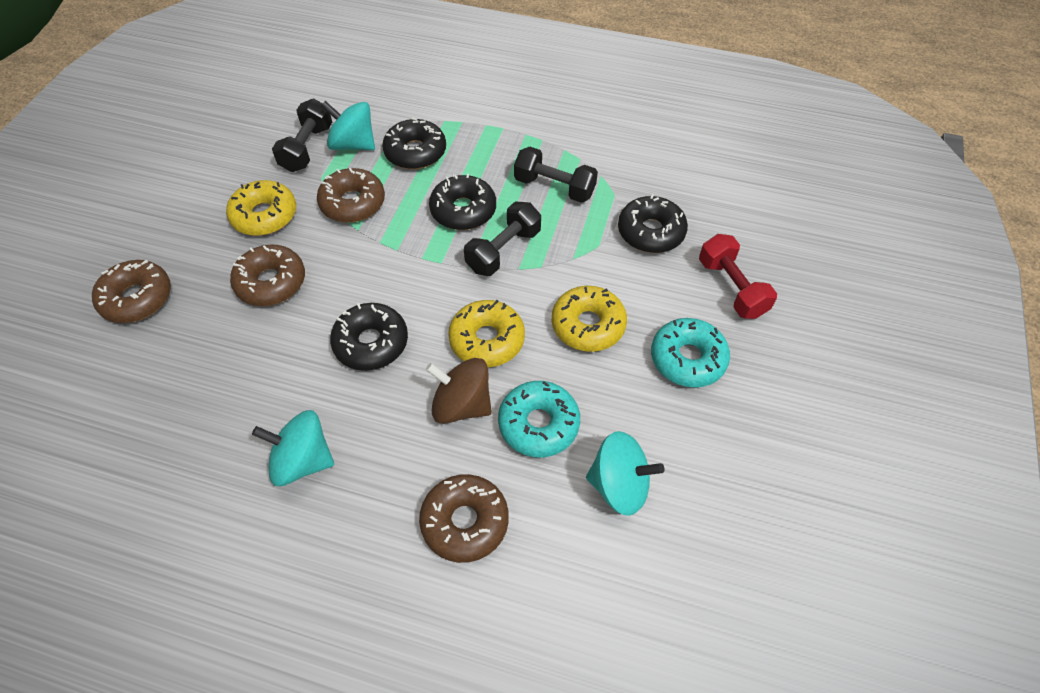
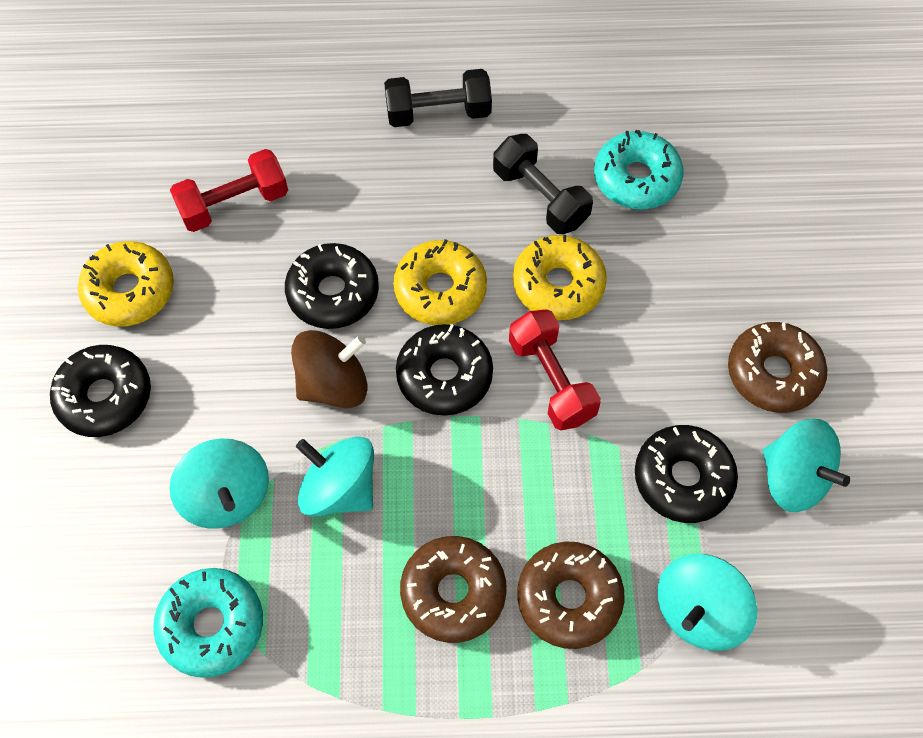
black dumbbell: 3 -> 2
brown donut: 4 -> 3
red dumbbell: 1 -> 2
turquoise spinning top: 3 -> 4

